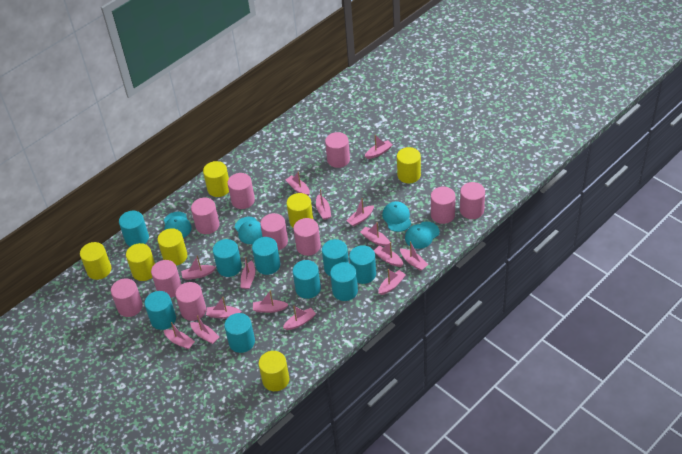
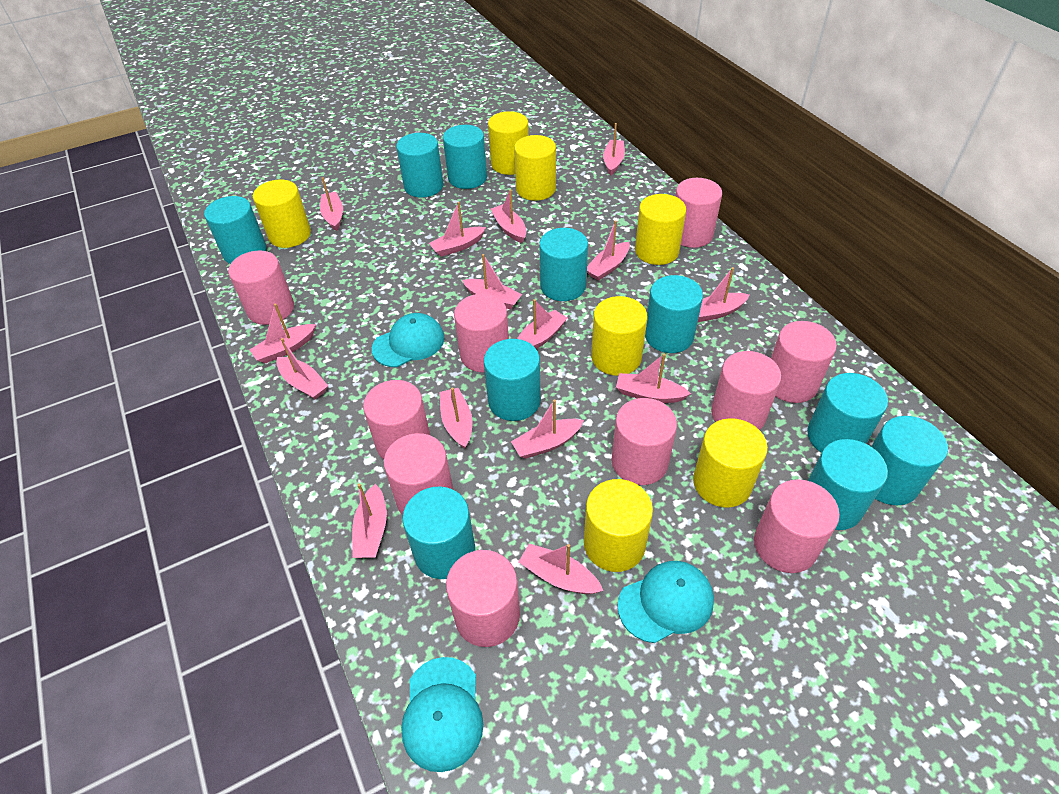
turquoise cap: 4 -> 3
turquoise cylinder: 9 -> 10

